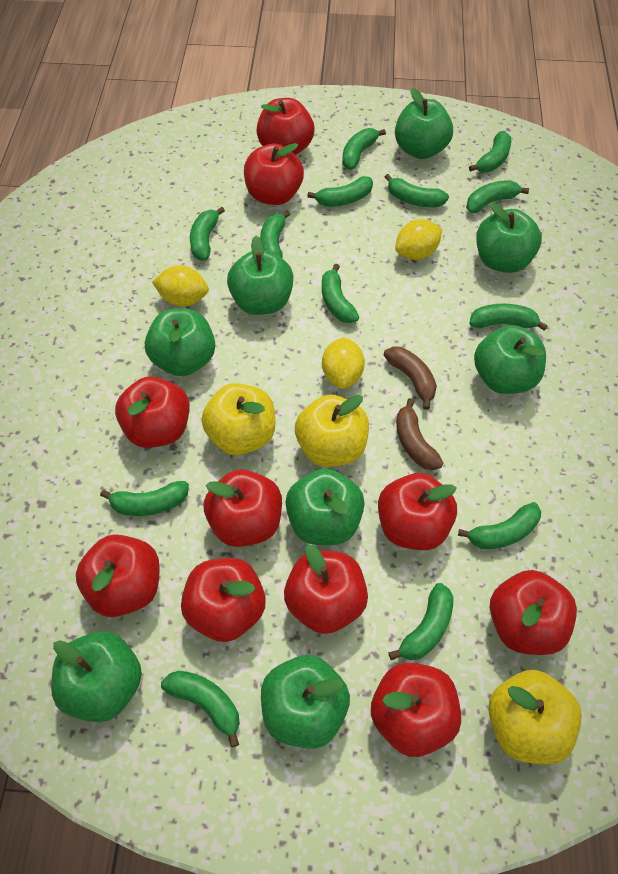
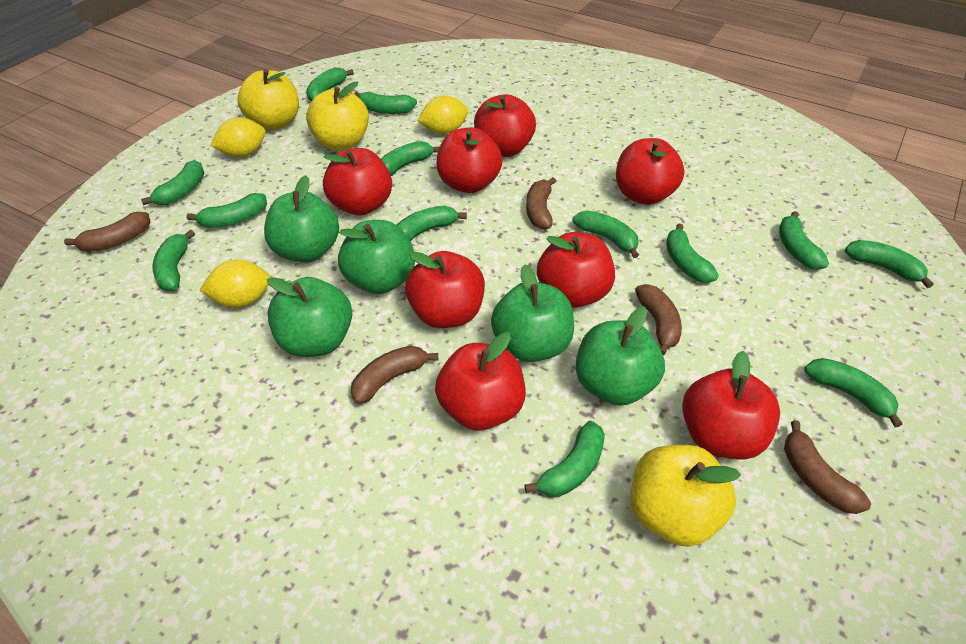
brown banana: 2 -> 5
green apple: 8 -> 5
red apple: 10 -> 8

